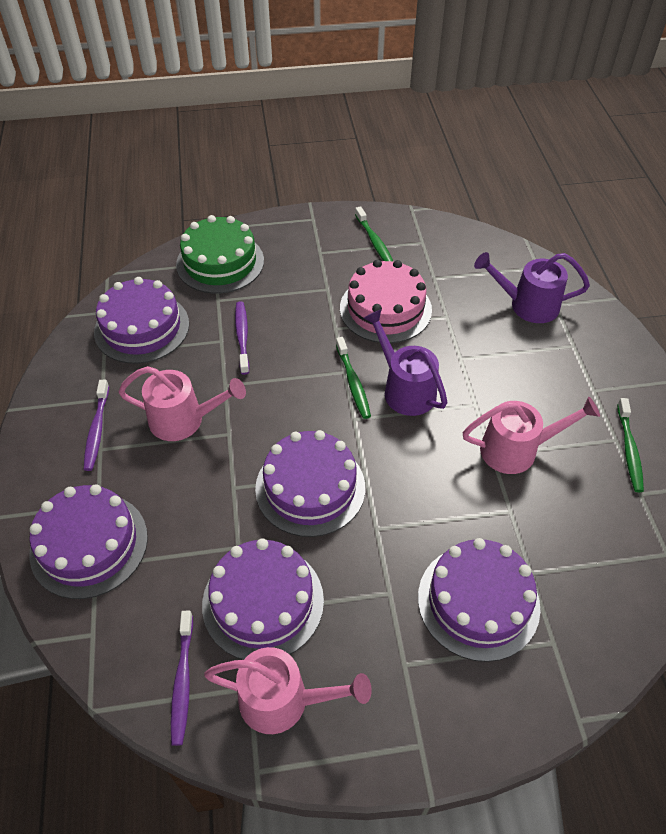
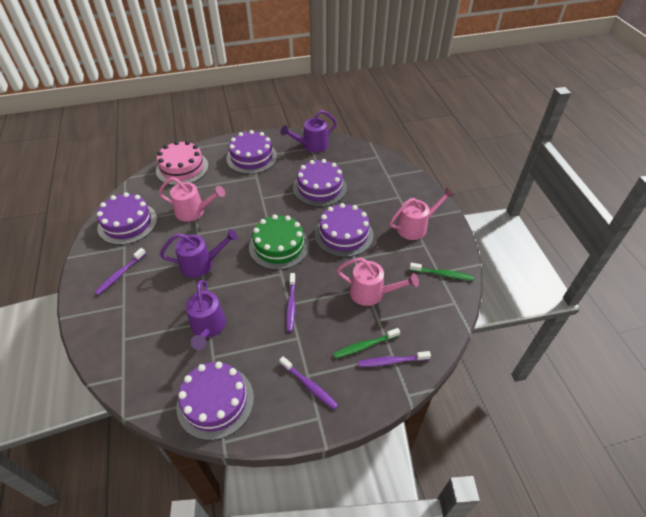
green toothbrush: 3 -> 2
purple toothbrush: 3 -> 4
purple watering can: 2 -> 3

